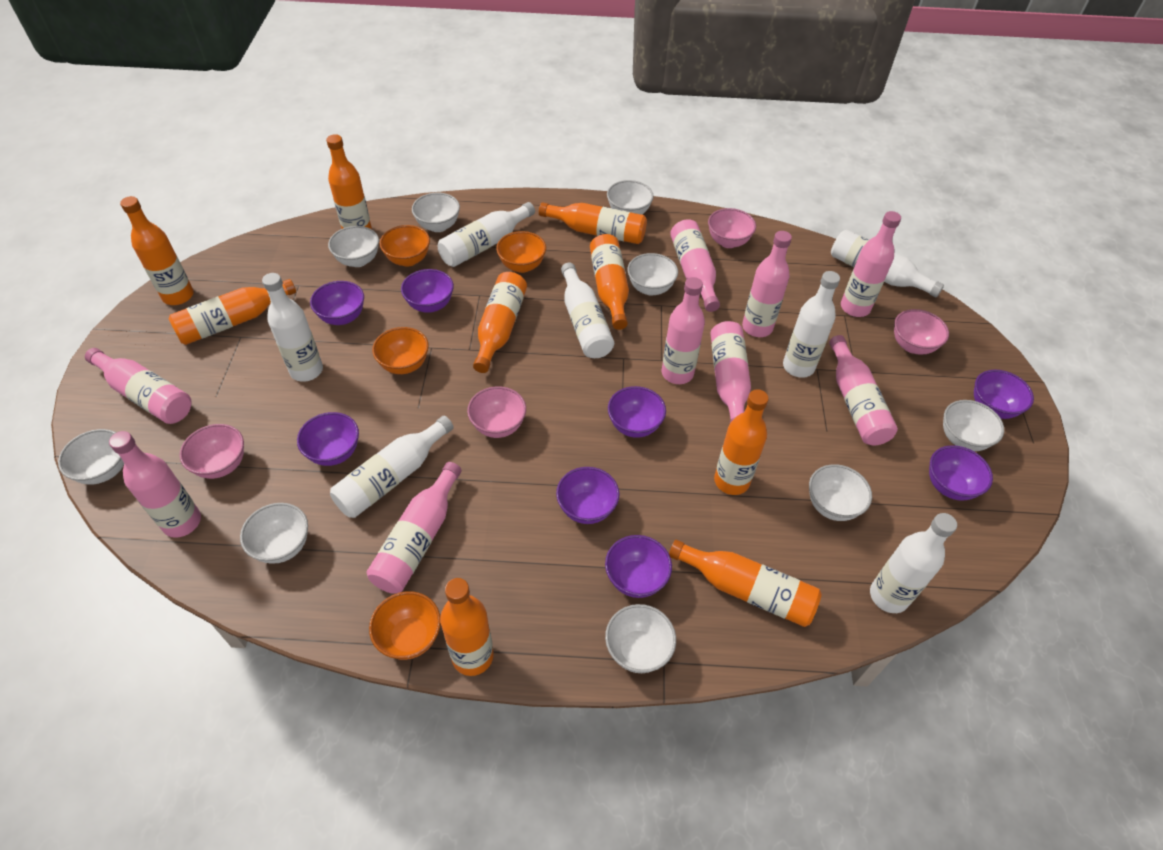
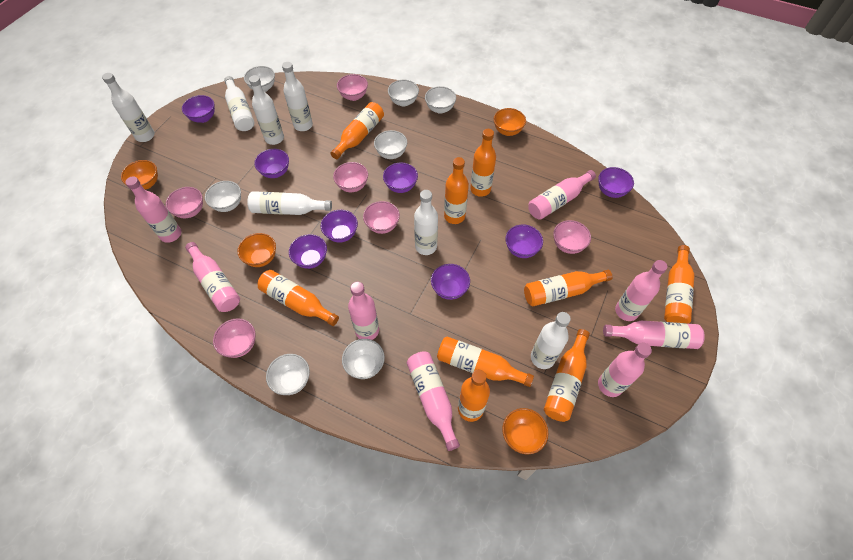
pink bottle: 9 -> 8
pink bowl: 4 -> 6
white bowl: 9 -> 7

